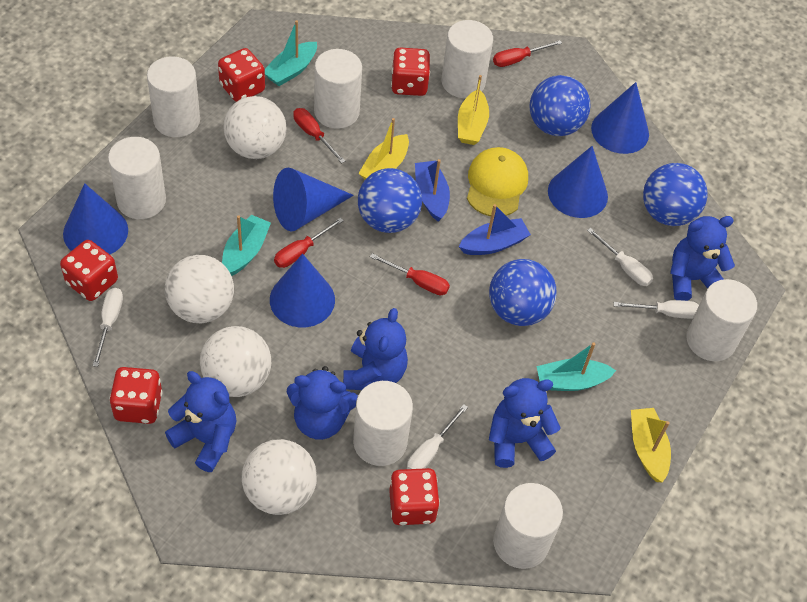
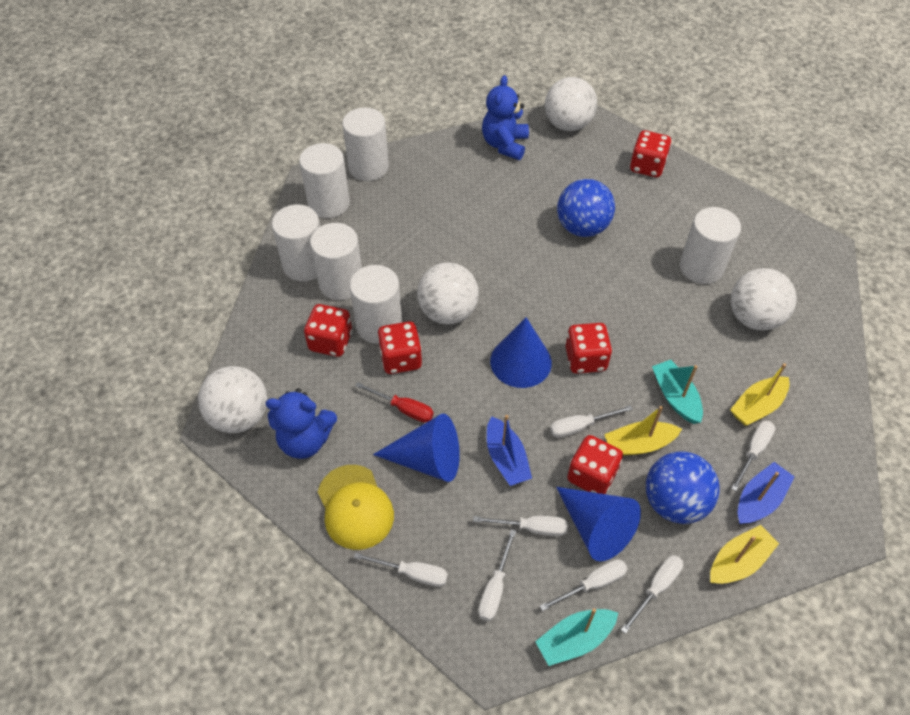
blue ball: 4 -> 2
blue cone: 5 -> 3
blue teddy bear: 5 -> 2
red screwdriver: 4 -> 1
turquoise boat: 3 -> 2
white cylinder: 7 -> 6
white screwdriver: 4 -> 7

